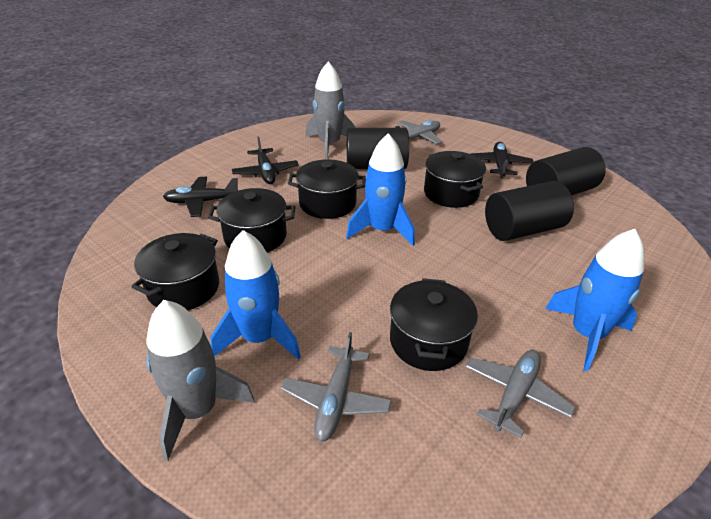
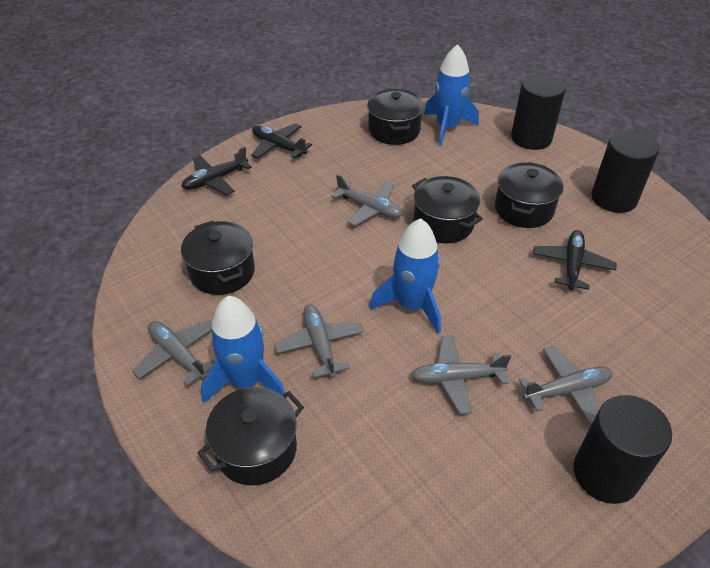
grey plane: 3 -> 5
grey rocket: 2 -> 0

